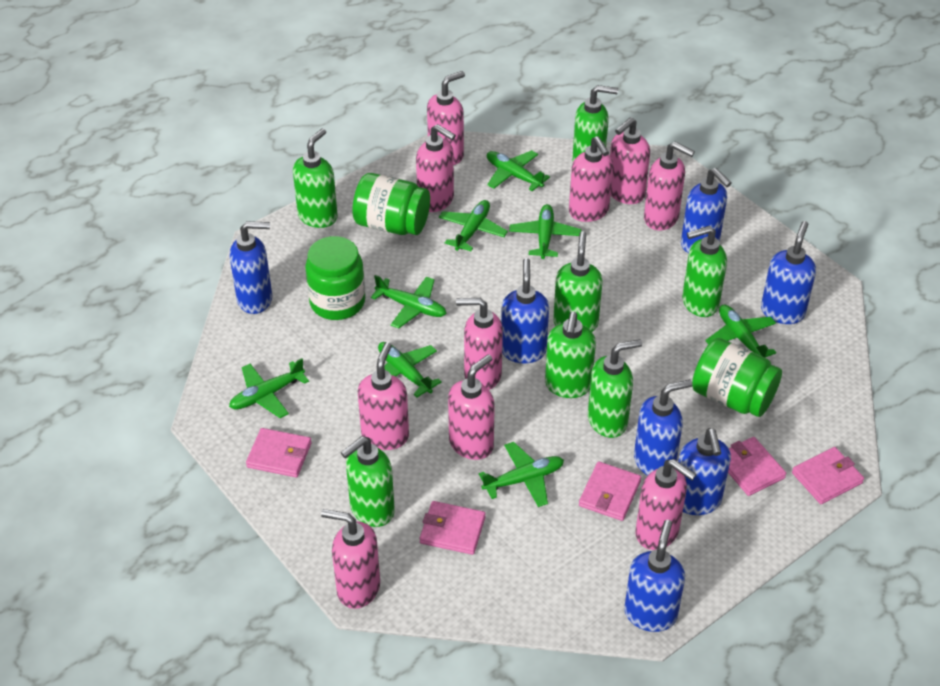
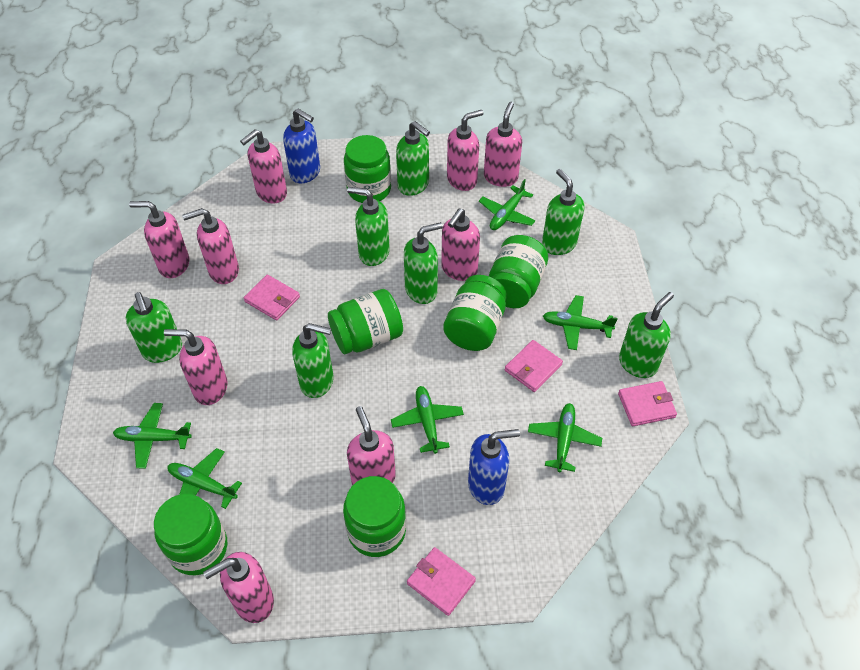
blue soap dispenser: 7 -> 2
green jar: 3 -> 6
green plane: 8 -> 6
pink soap dispenser: 10 -> 9
pink wallet: 5 -> 4

